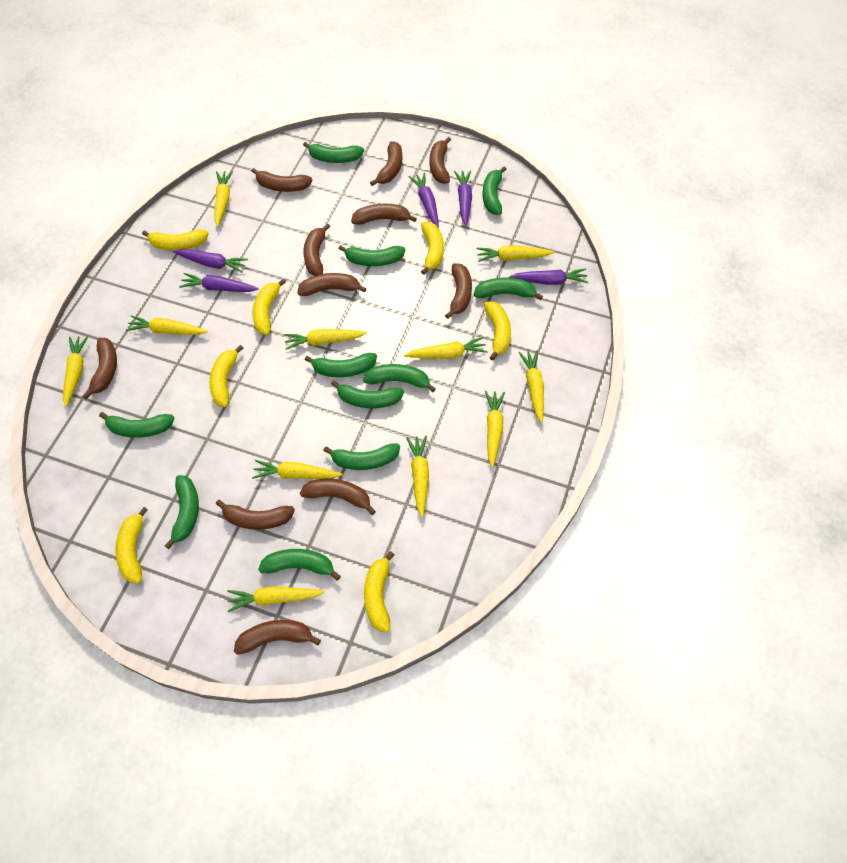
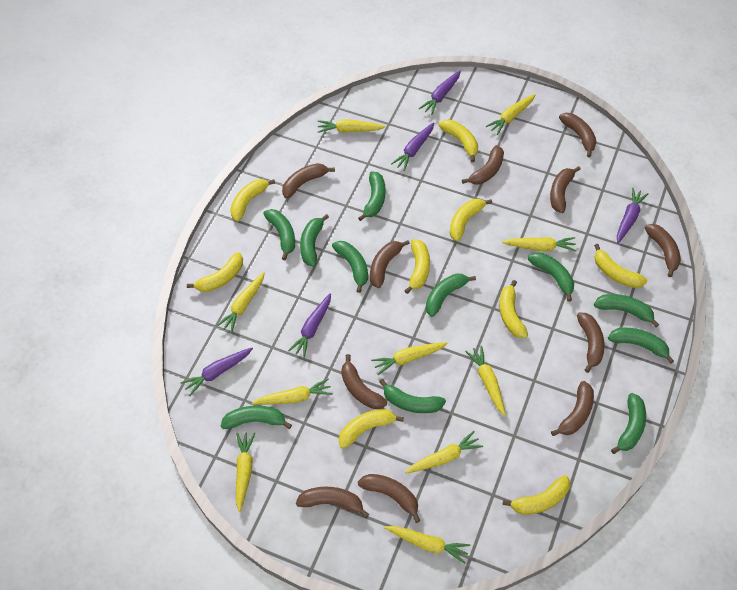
yellow banana: 7 -> 9
yellow carrot: 11 -> 10

